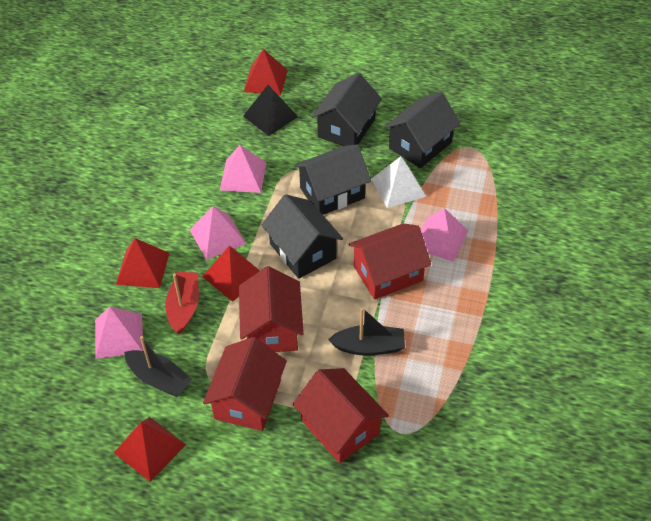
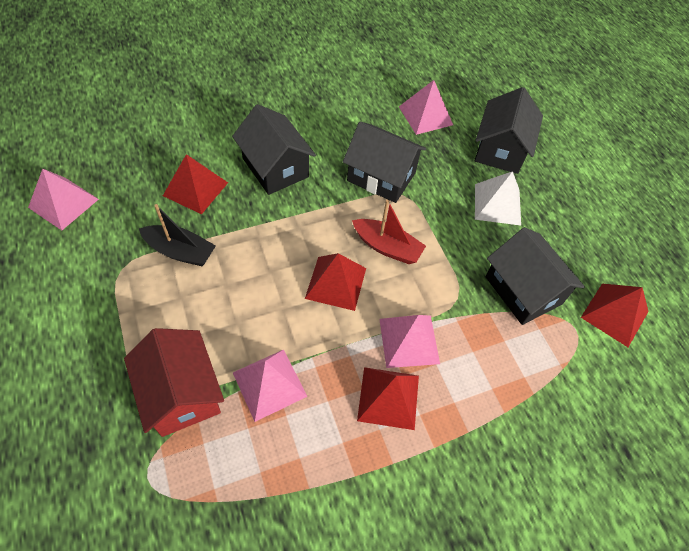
black boat: 2 -> 1
black pyramid: 1 -> 0
red house: 4 -> 1

